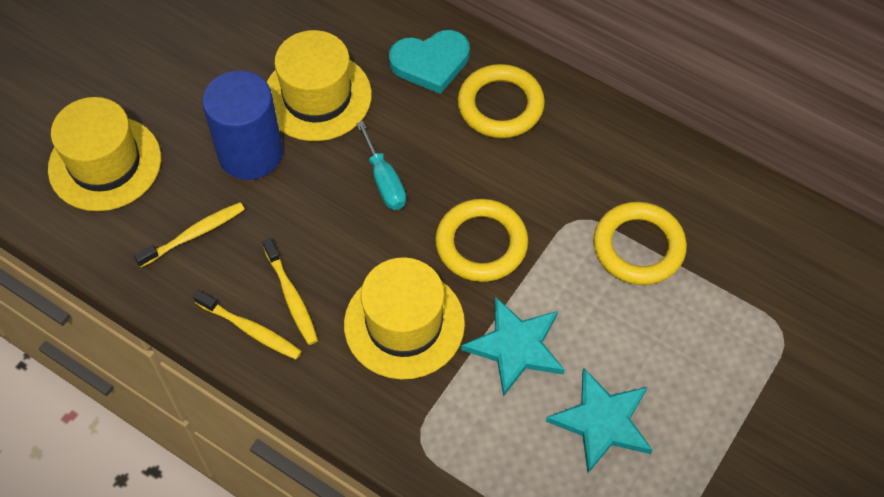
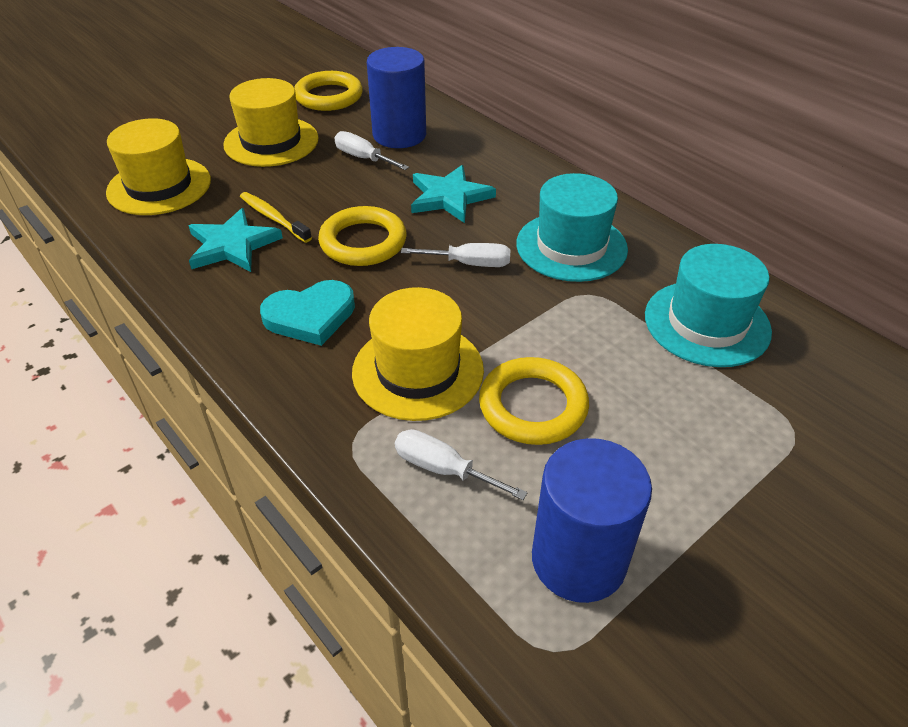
blue cylinder: 1 -> 2
turquoise hat: 0 -> 2
turquoise screwdriver: 1 -> 0
white screwdriver: 0 -> 3
yellow toothbrush: 3 -> 1

